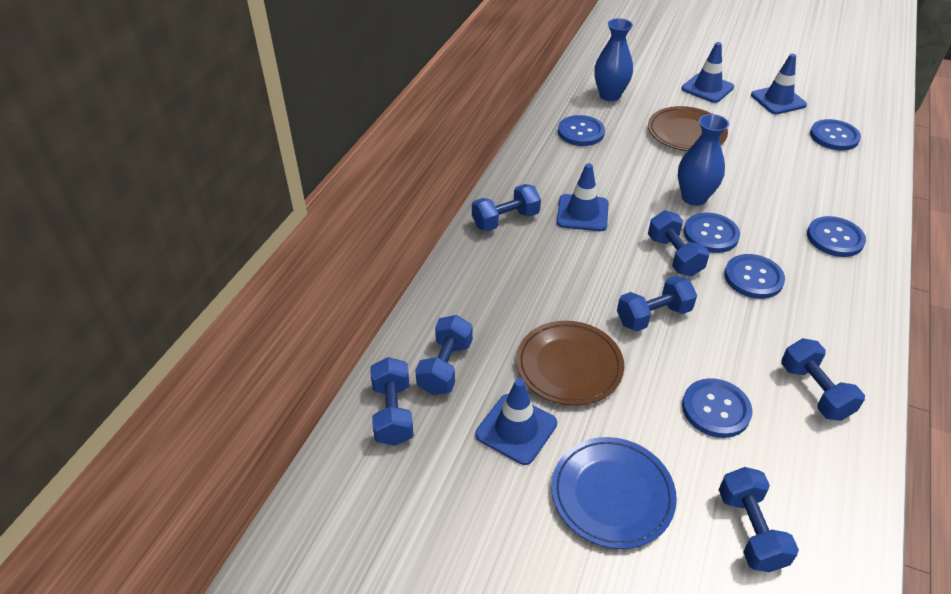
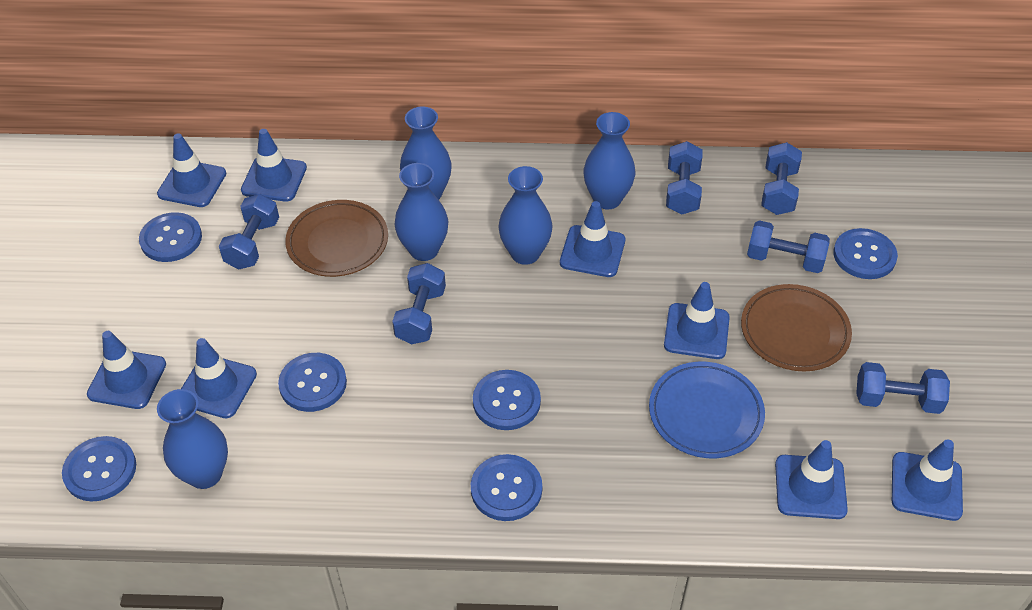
blue dumbbell: 7 -> 6
blue traffic cone: 4 -> 8
blue vase: 2 -> 5

